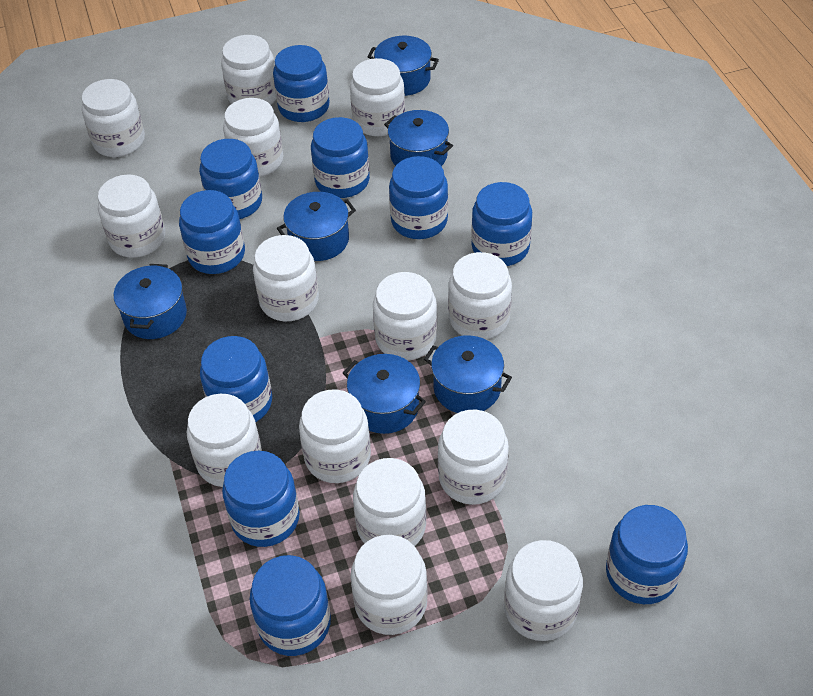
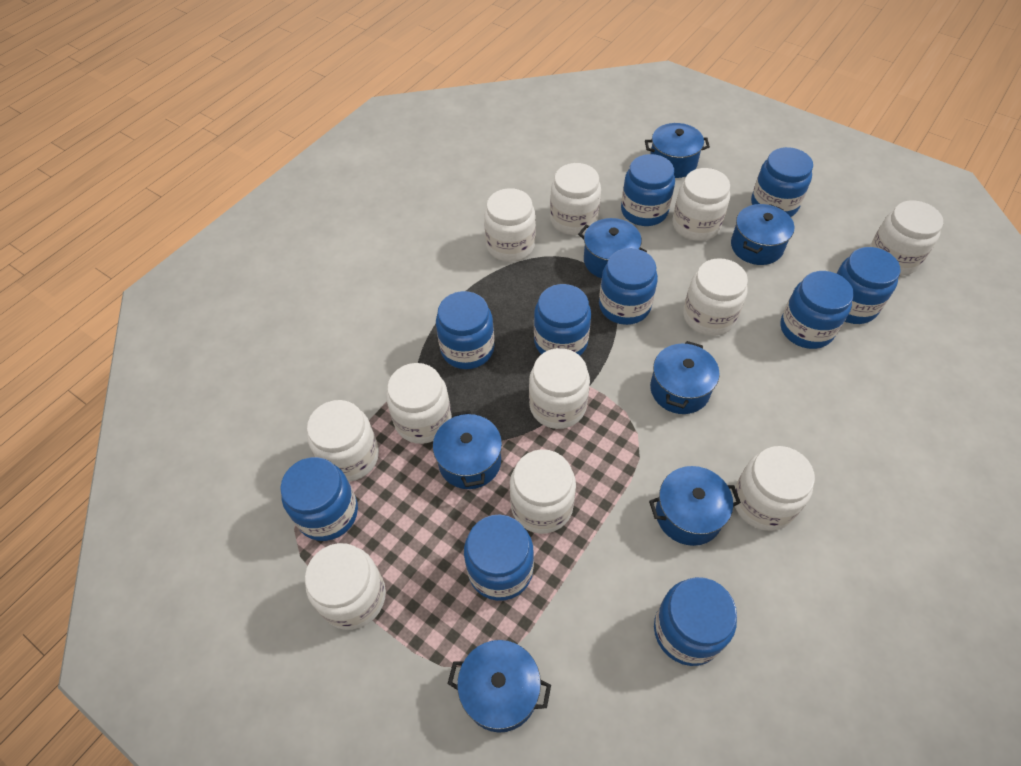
blue pot: 6 -> 7
white jar: 14 -> 11

